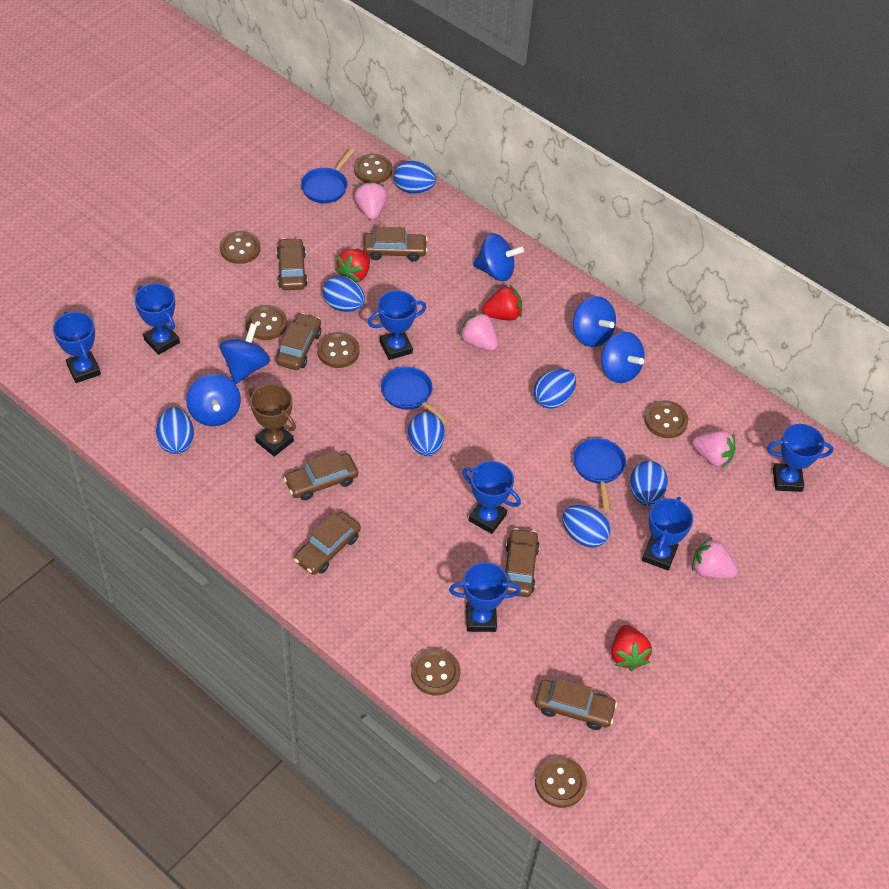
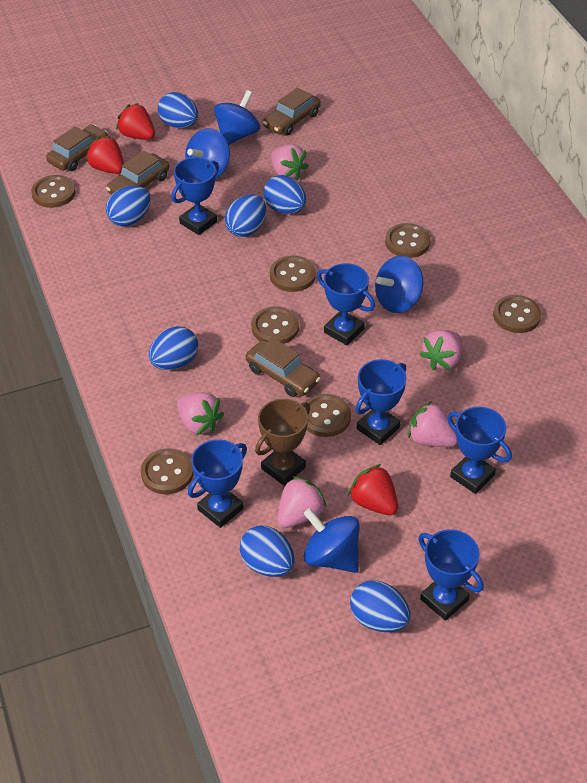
blue pan: 3 -> 0
blue spinning top: 5 -> 4
blue trophy: 7 -> 6
brown car: 7 -> 4
pink strawberry: 4 -> 5

